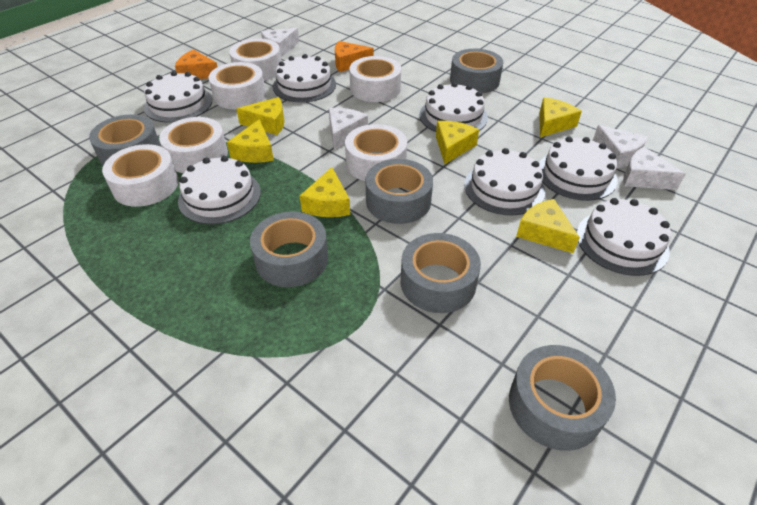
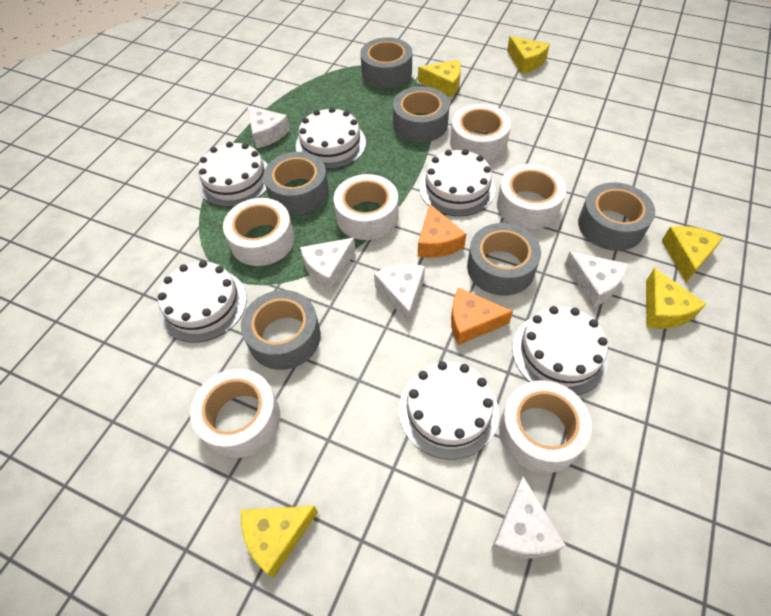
white cake: 7 -> 6
white cheese: 4 -> 5
yellow cheese: 6 -> 5

